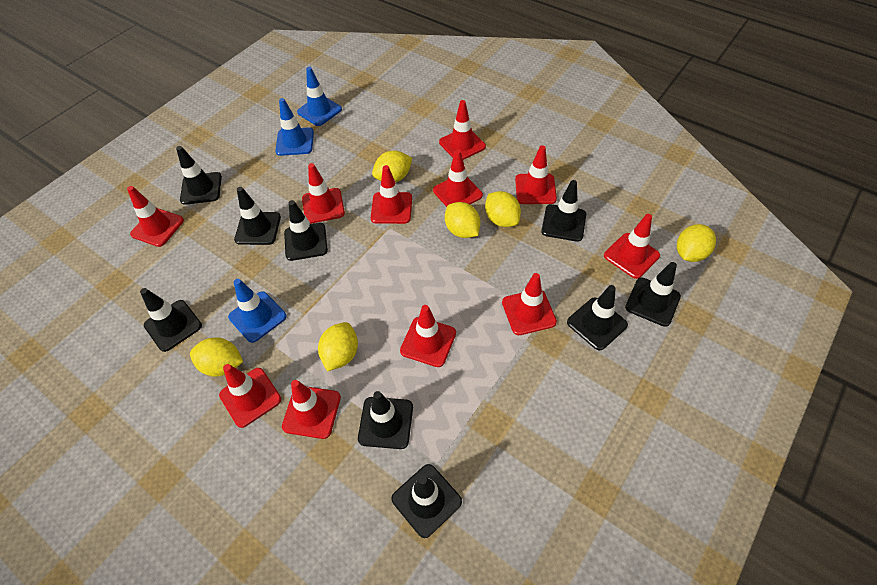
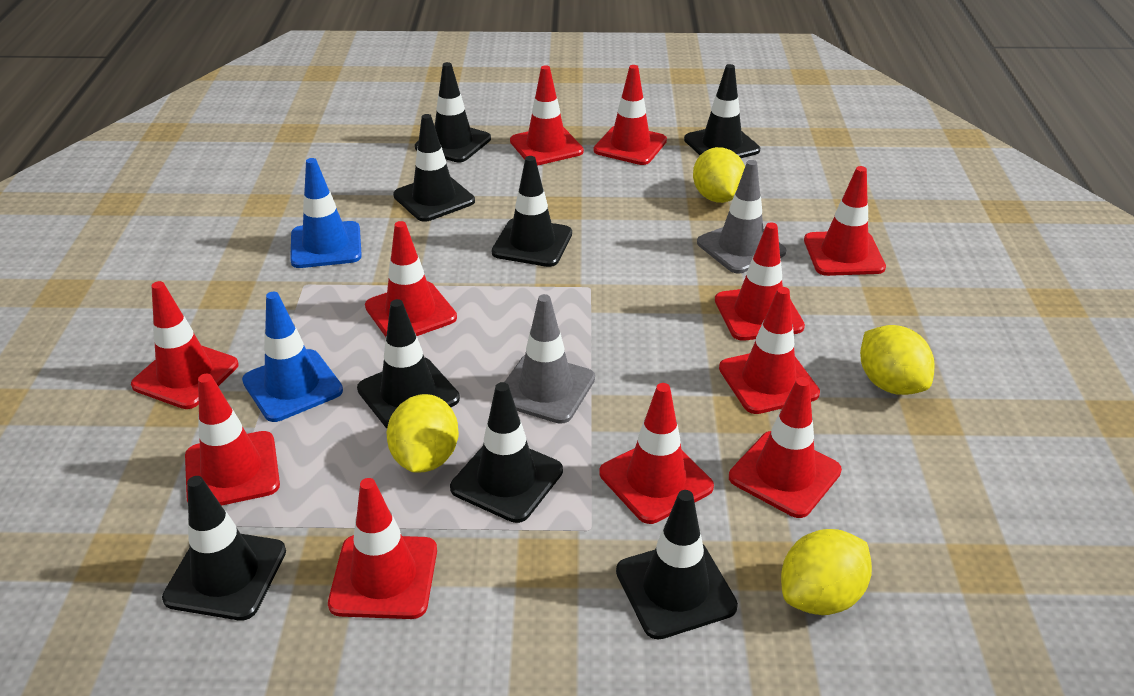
black traffic cone: 9 -> 8
blue traffic cone: 3 -> 2
grey traffic cone: 0 -> 2
yellow lemon: 6 -> 4

